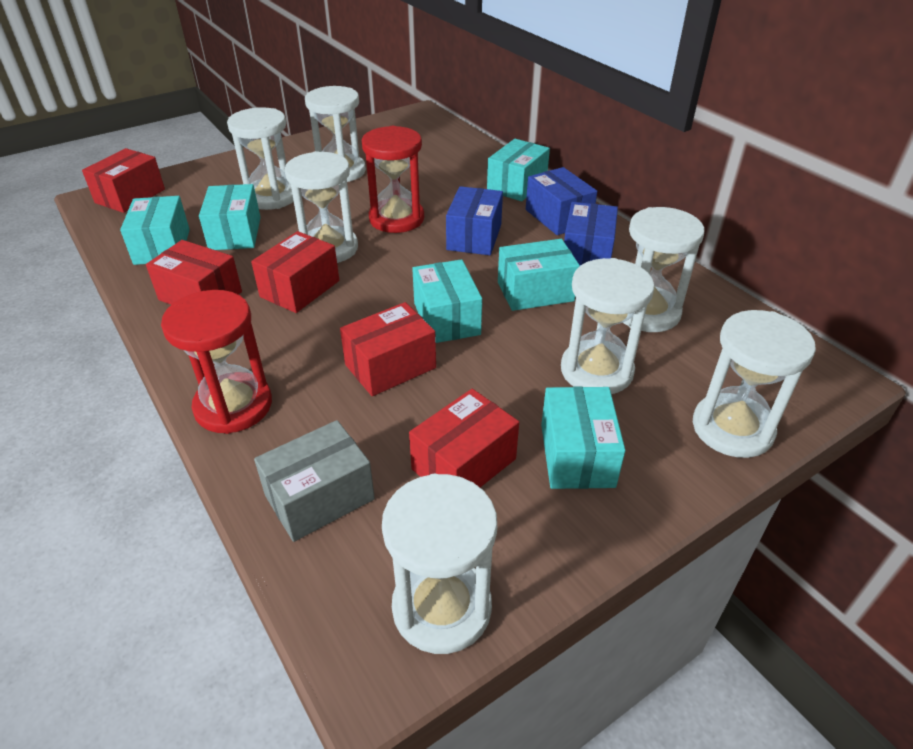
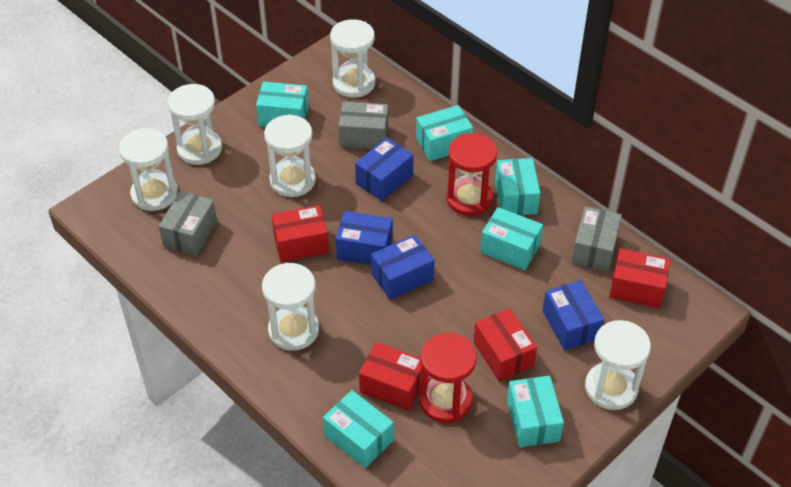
blue box: 3 -> 4
grey box: 1 -> 3
red box: 5 -> 4
white hourglass: 7 -> 6

